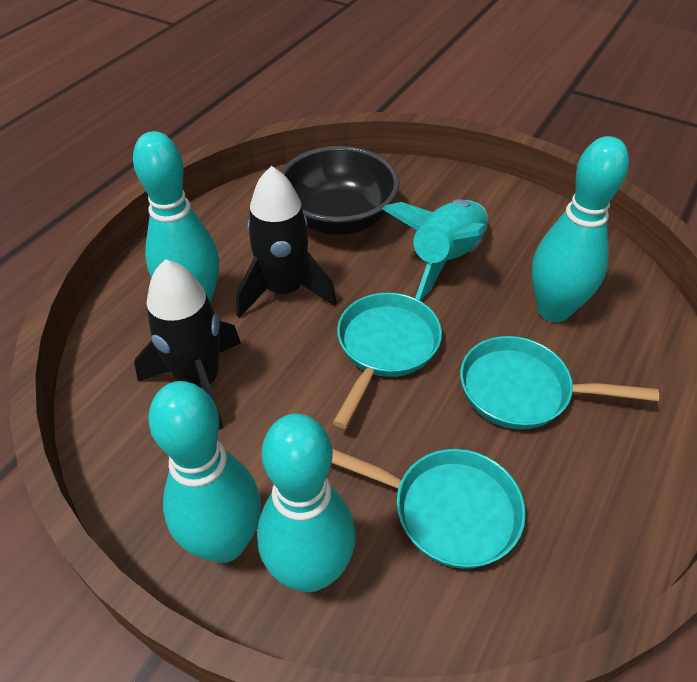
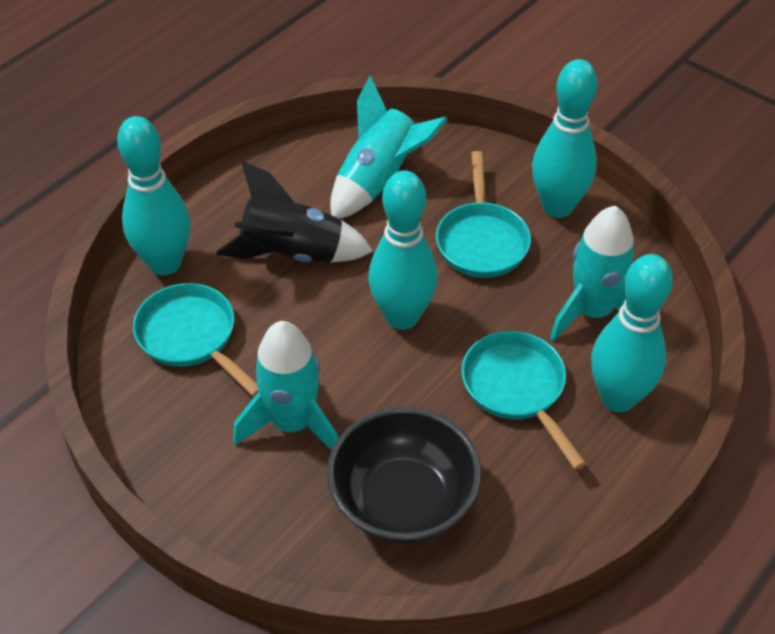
black rocket: 2 -> 1
turquoise rocket: 1 -> 3

